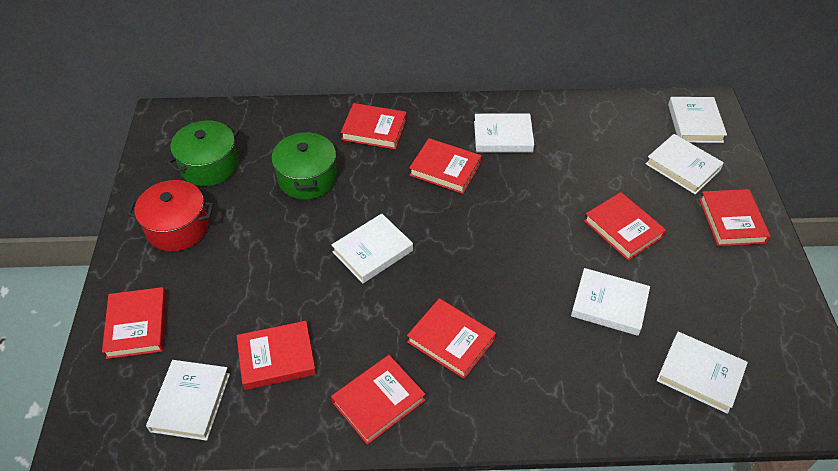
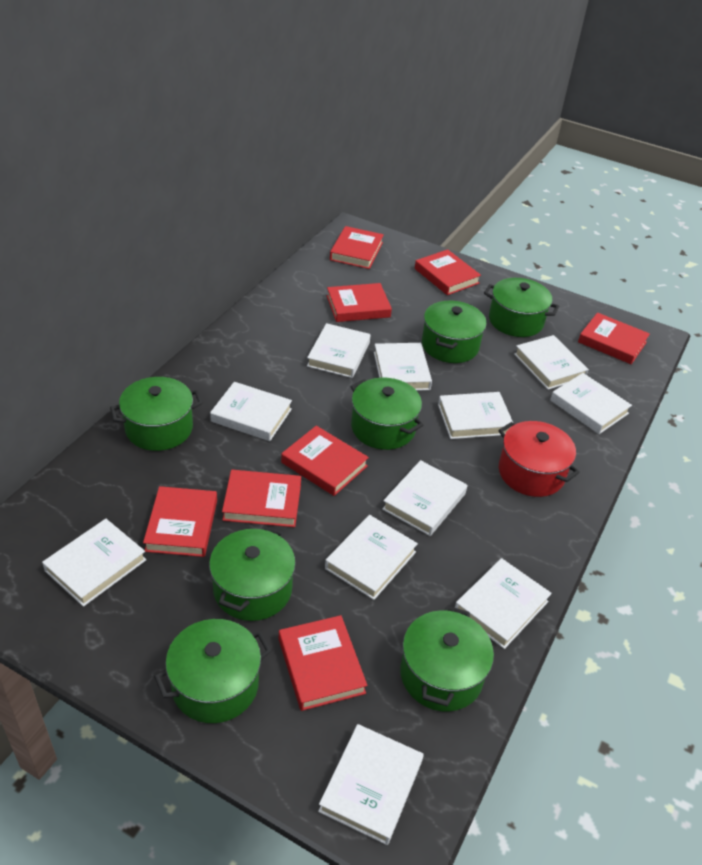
green pot: 2 -> 7
white book: 7 -> 11

